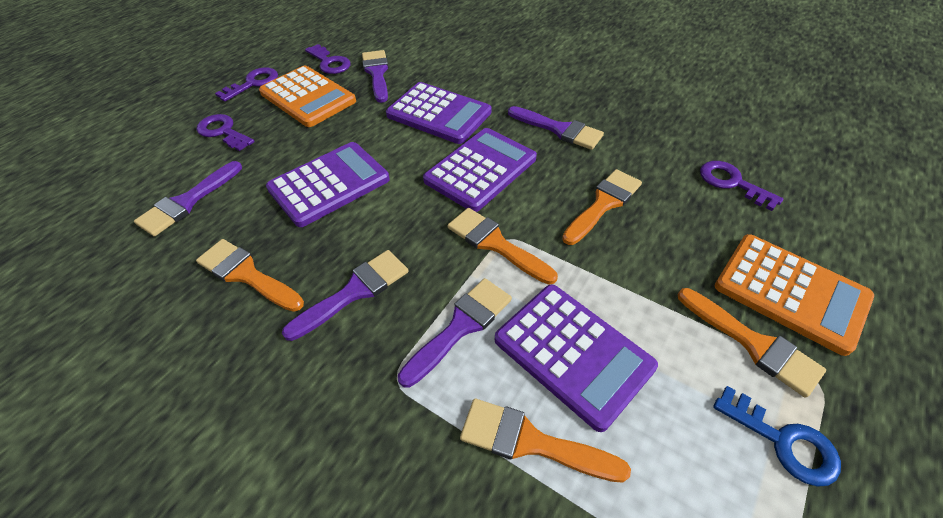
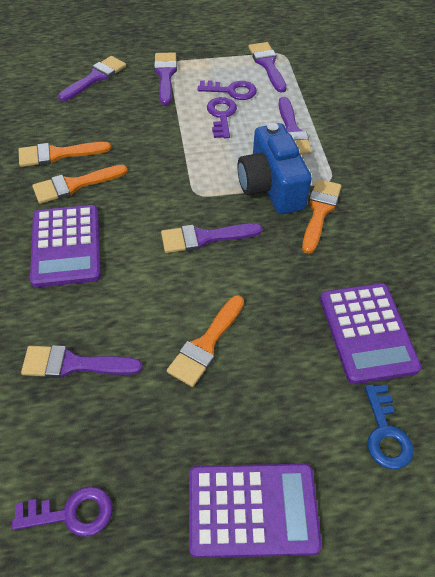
blue camera: 0 -> 1
orange brush: 5 -> 4
orange calculator: 2 -> 0
purple brush: 5 -> 6
purple calculator: 4 -> 3
purple key: 4 -> 3

